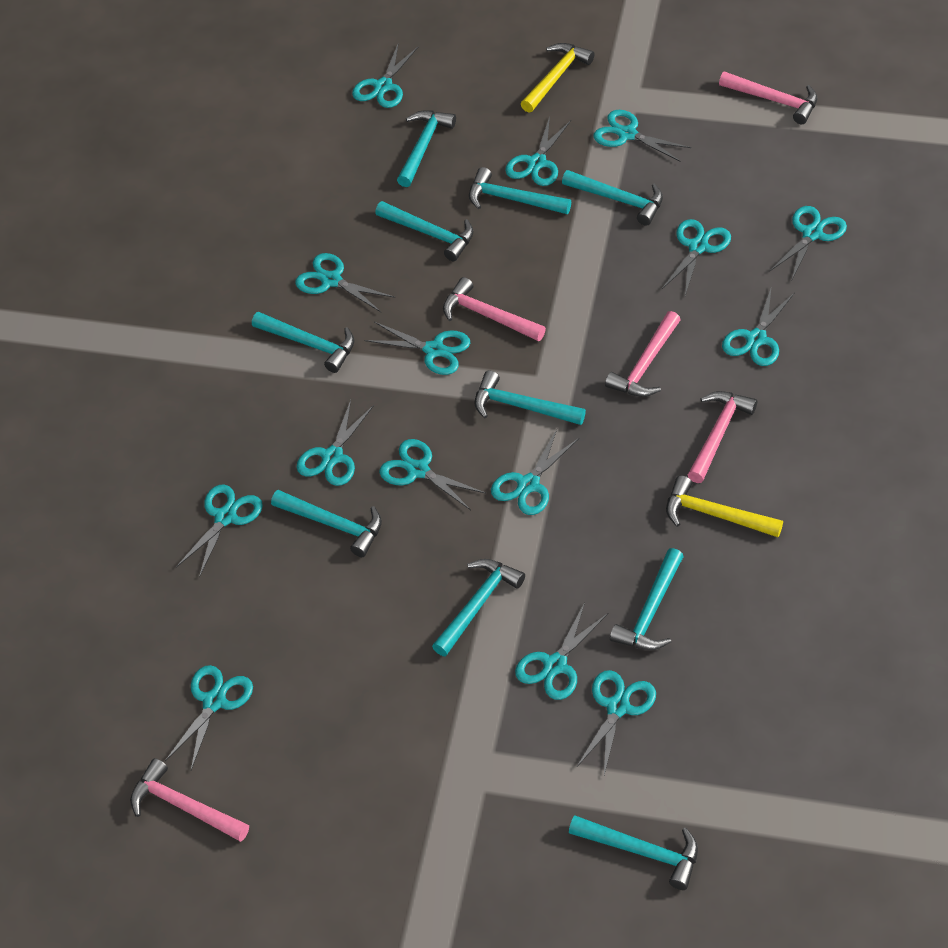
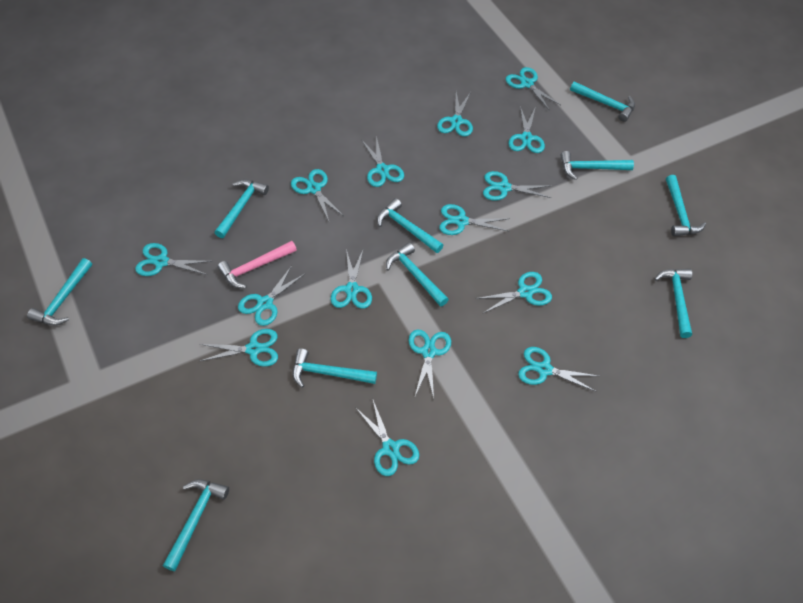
pink hammer: 5 -> 1
yellow hammer: 2 -> 0

